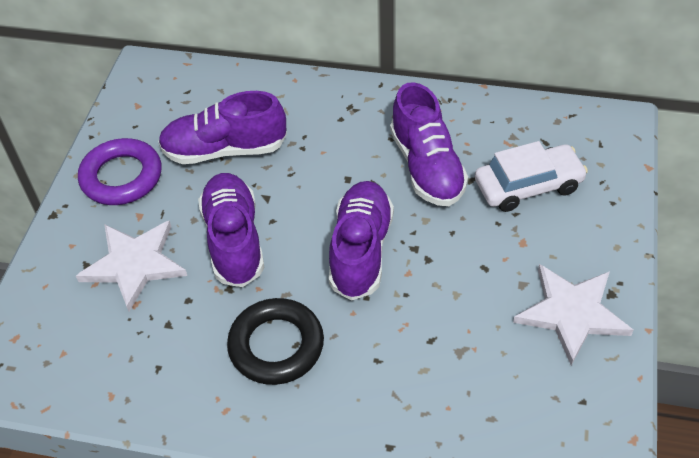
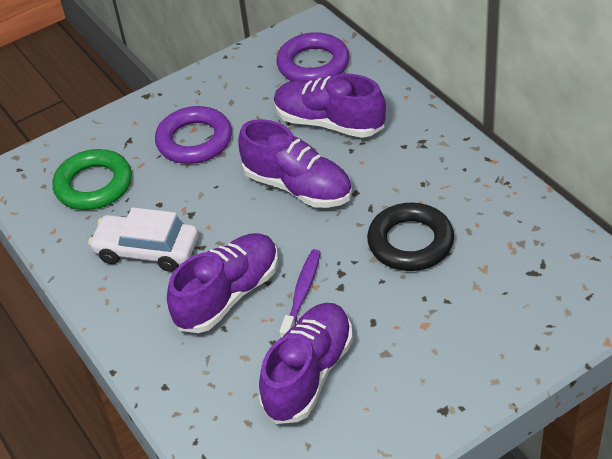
green ring: 0 -> 1
purple ring: 1 -> 2
purple toothbrush: 0 -> 1
white star: 2 -> 0

